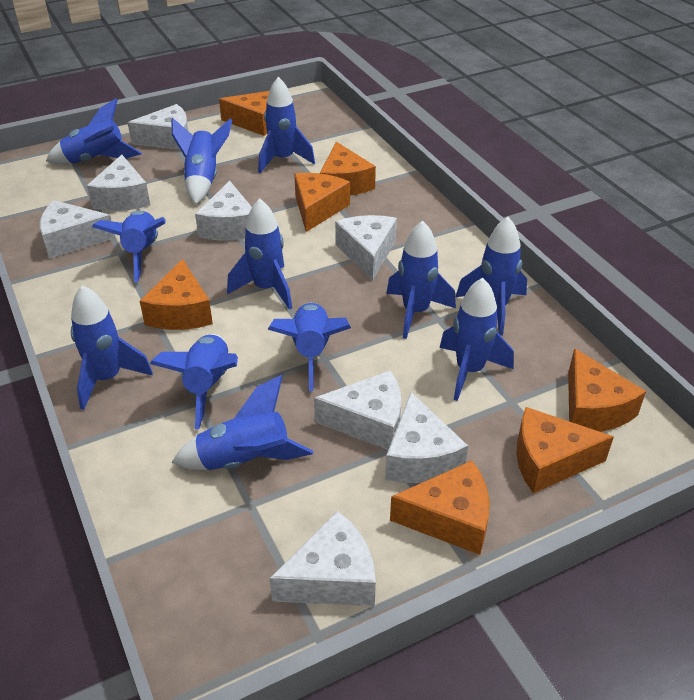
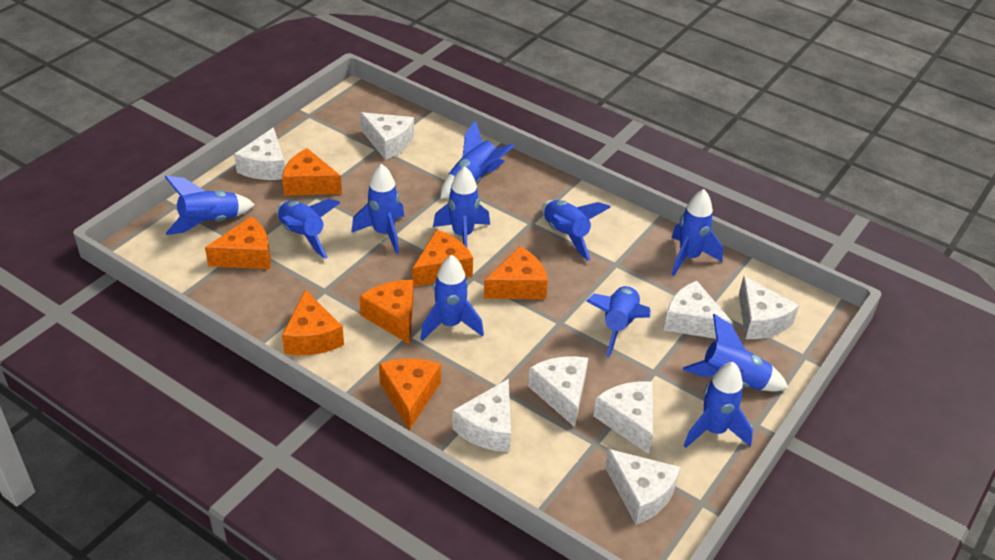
blue rocket: 12 -> 11

